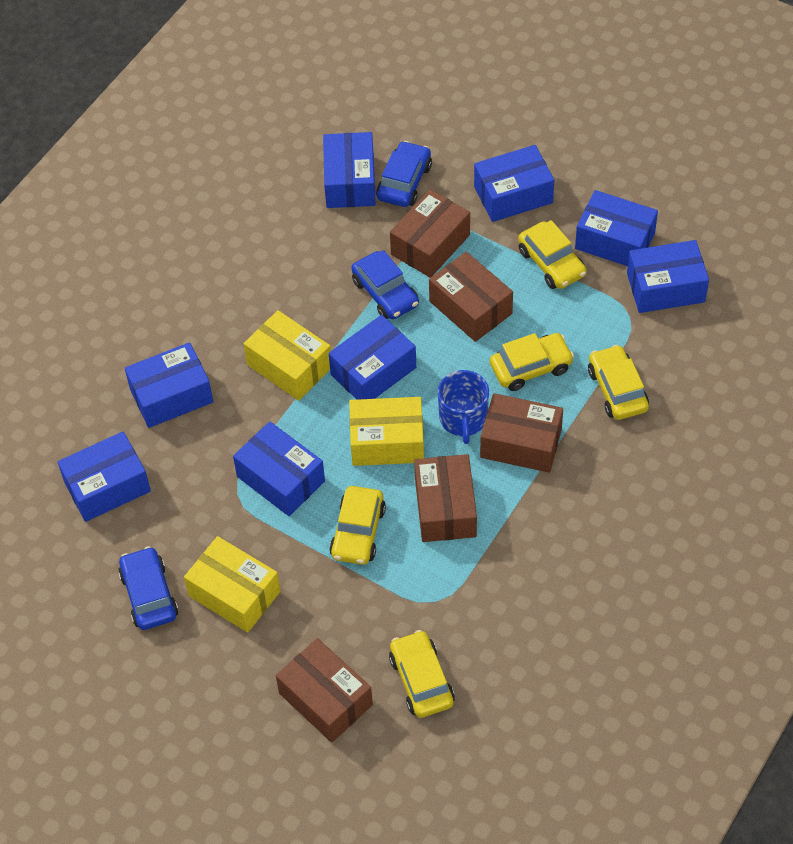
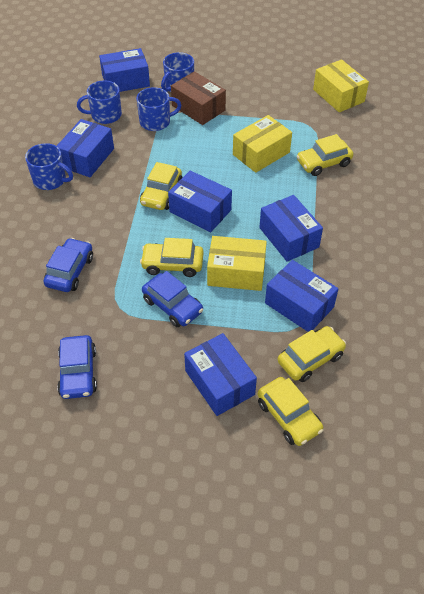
blue box: 8 -> 6
blue mug: 1 -> 4
brown box: 5 -> 1

